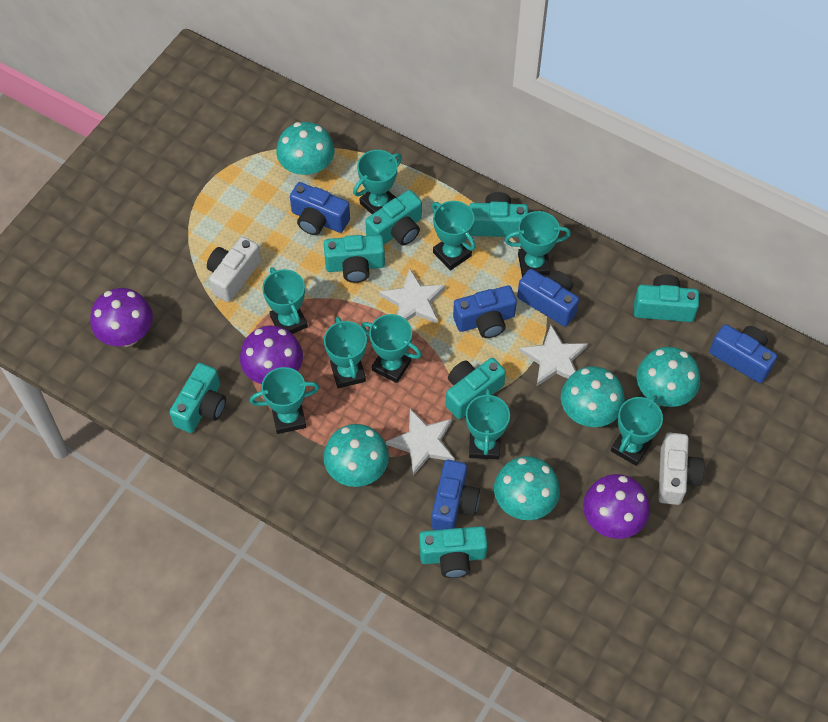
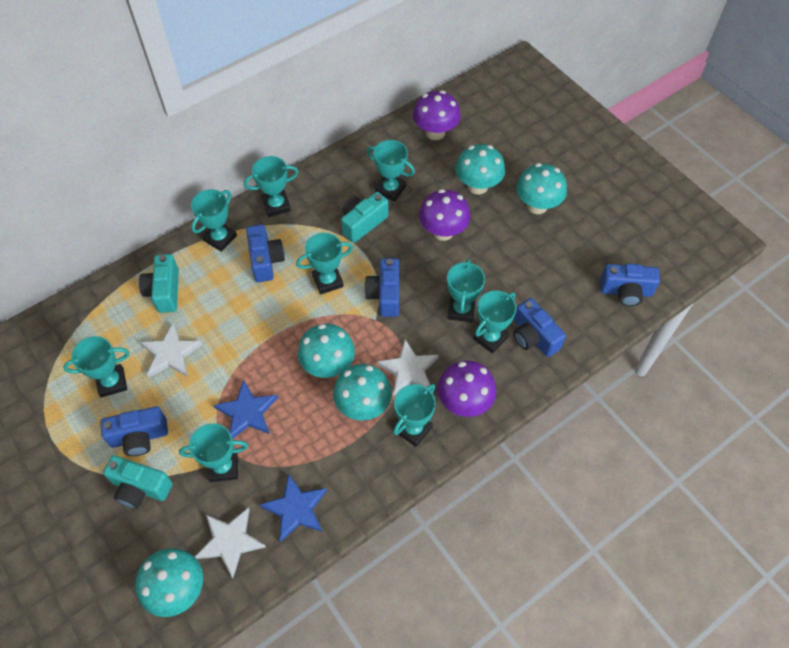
blue star: 0 -> 2
turquoise camera: 7 -> 3
white camera: 2 -> 0

